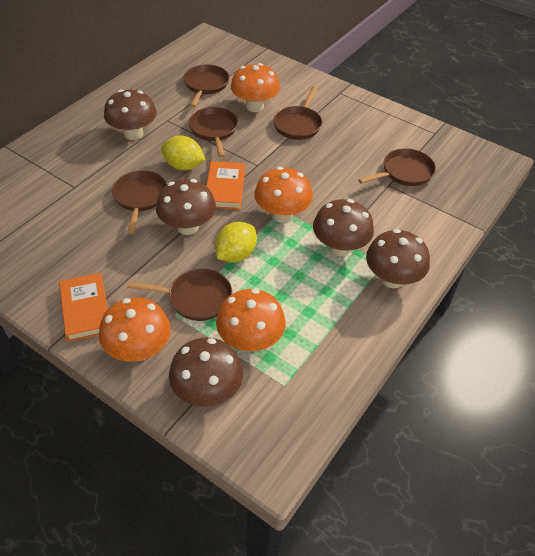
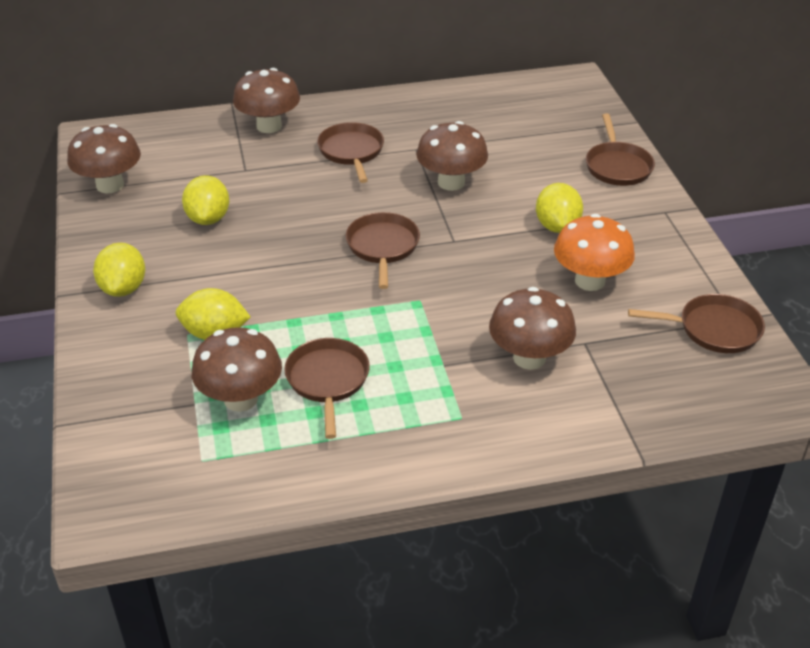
brown pan: 6 -> 5
orange book: 2 -> 0
orange mushroom: 4 -> 1
yellow lemon: 2 -> 4

